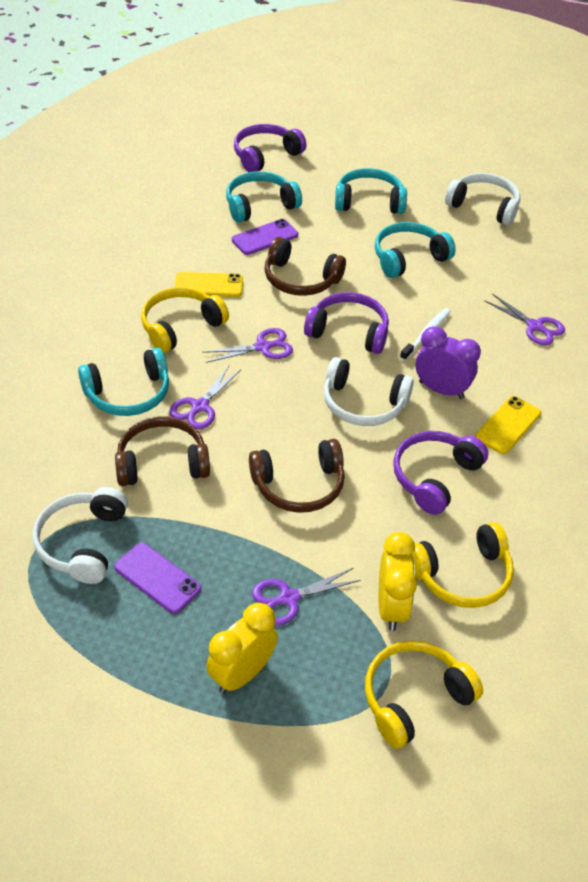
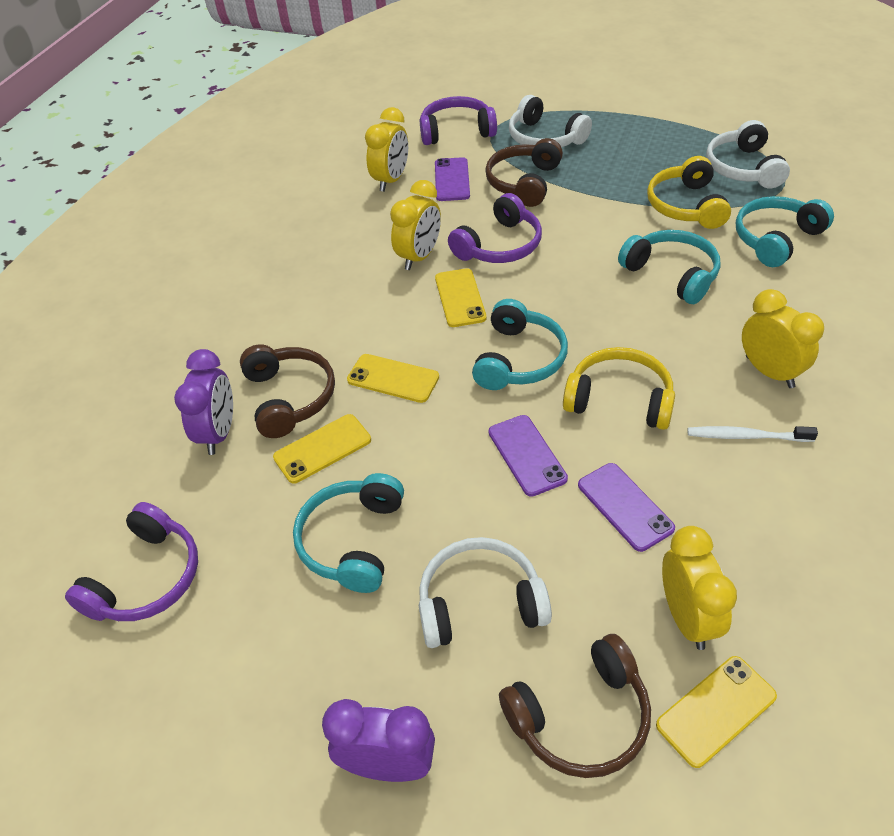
purple clock: 1 -> 2
purple phone: 2 -> 3
purple scissors: 4 -> 0
yellow clock: 2 -> 4
yellow headphones: 3 -> 2
yellow phone: 2 -> 4

